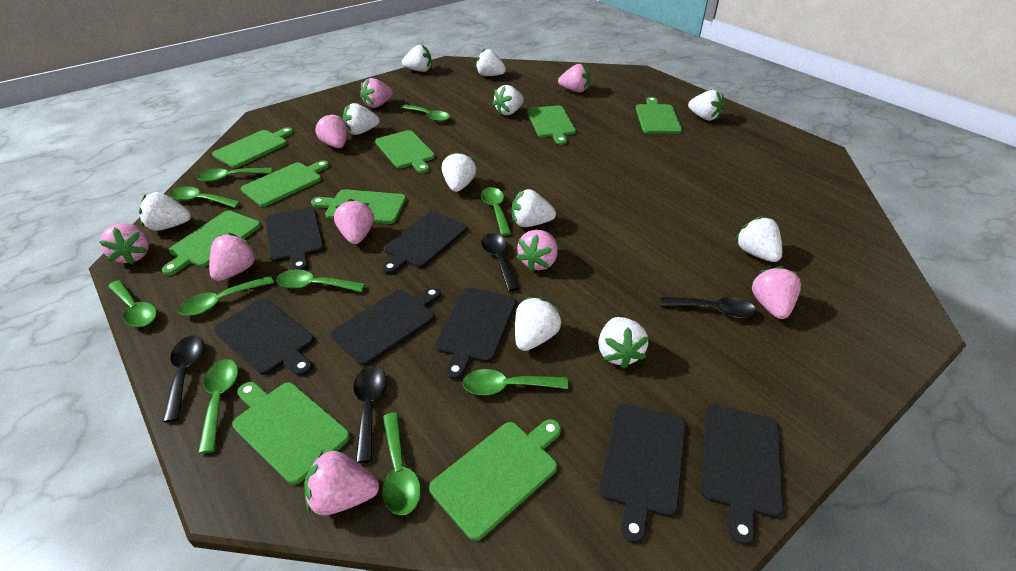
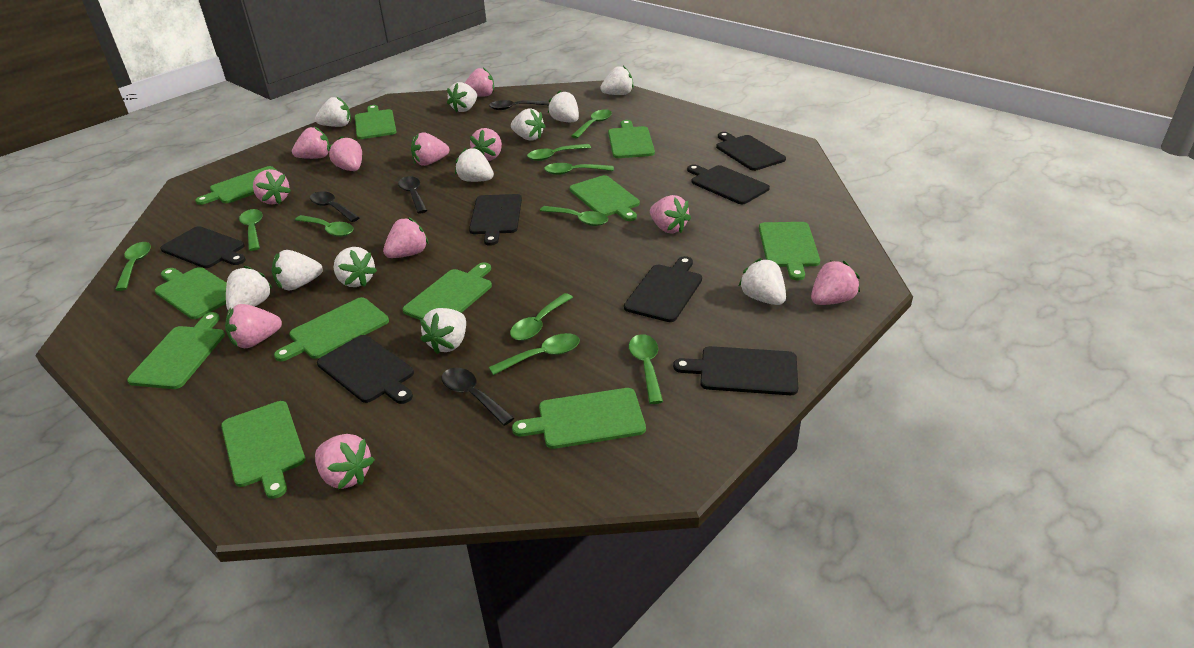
green cutting board: 9 -> 11
pink strawberry: 9 -> 11

